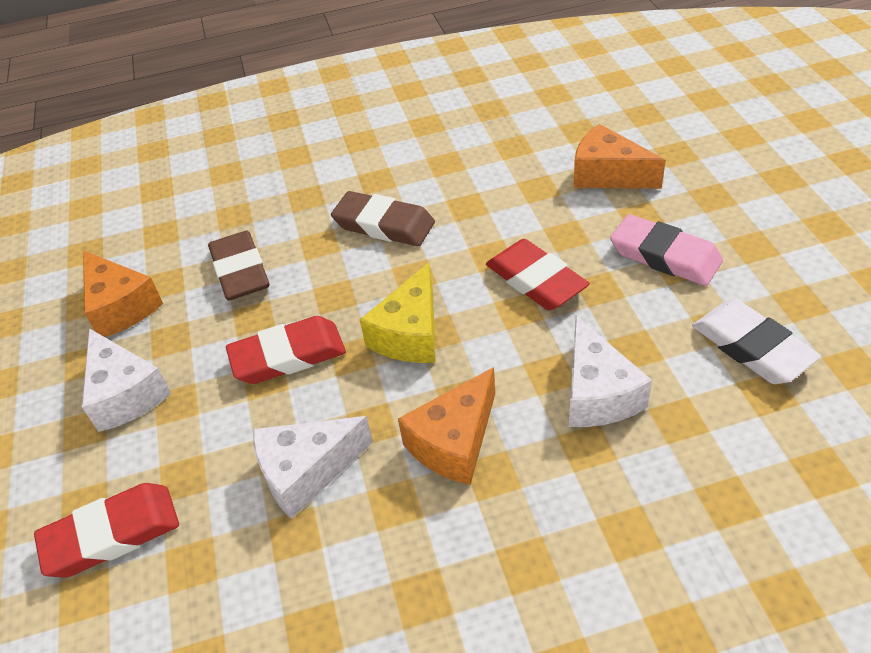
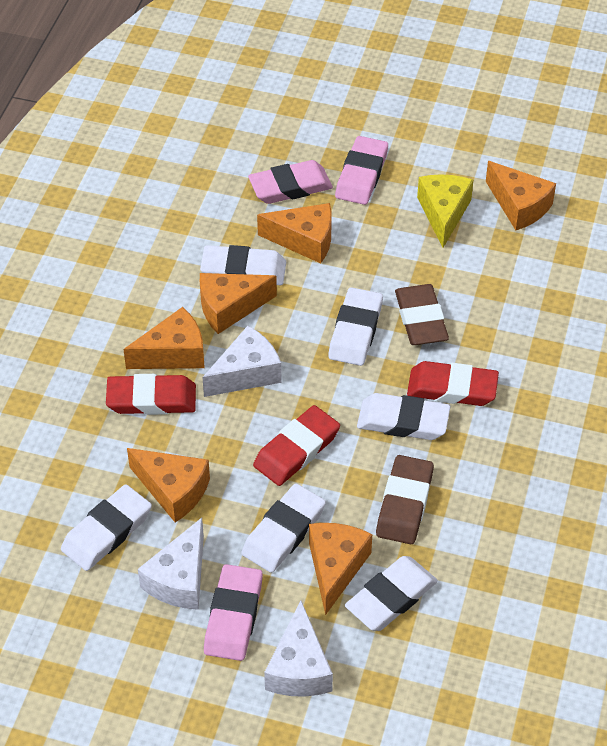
orange cheese: 3 -> 6
pink eraser: 1 -> 3
white eraser: 1 -> 6

